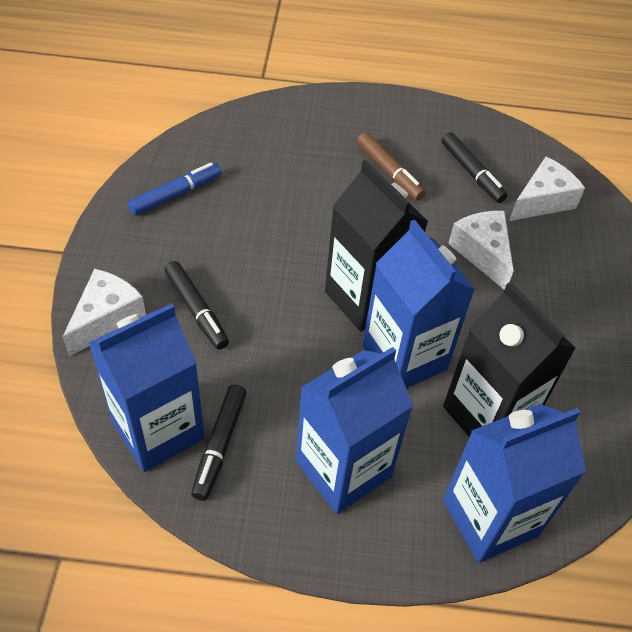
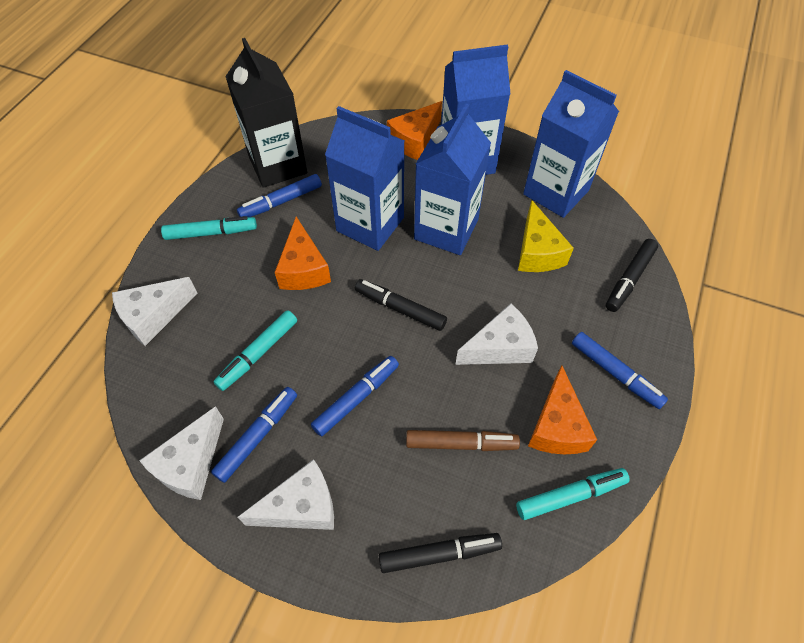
black carton: 2 -> 1
blue marker: 1 -> 4
orange cheese: 0 -> 3
turquoise marker: 0 -> 3
white cheese: 3 -> 4
yellow cheese: 0 -> 1

